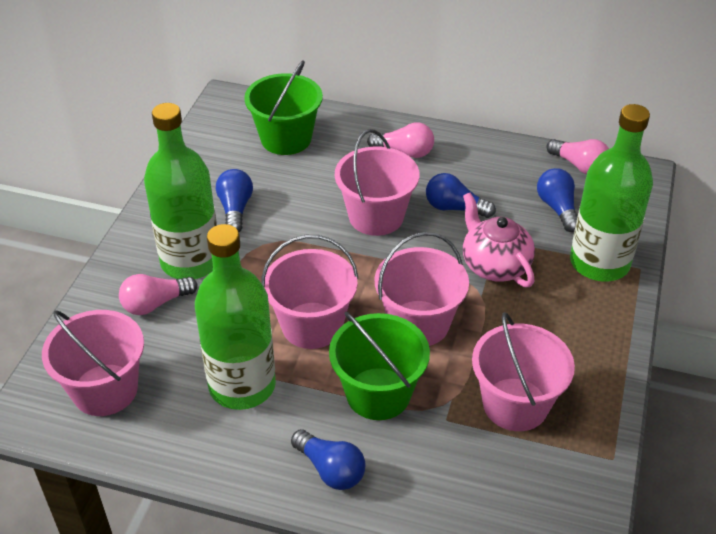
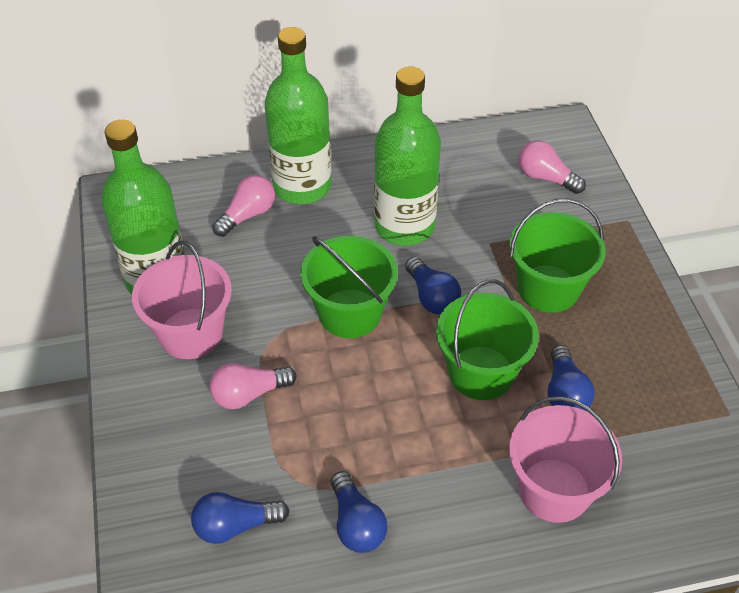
green bucket: 2 -> 3
pink bucket: 5 -> 2
pink teapot: 1 -> 0

